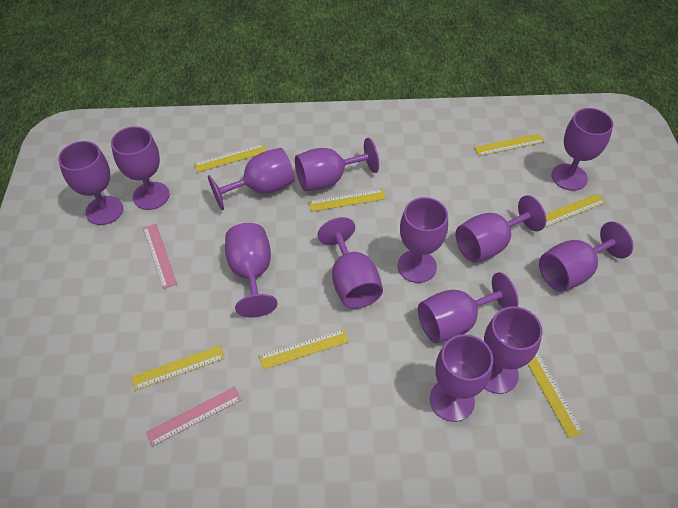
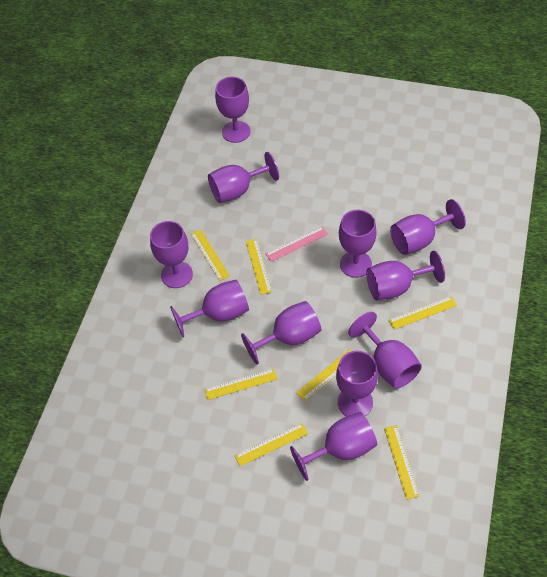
pink ruler: 2 -> 1
purple goblet: 13 -> 11

